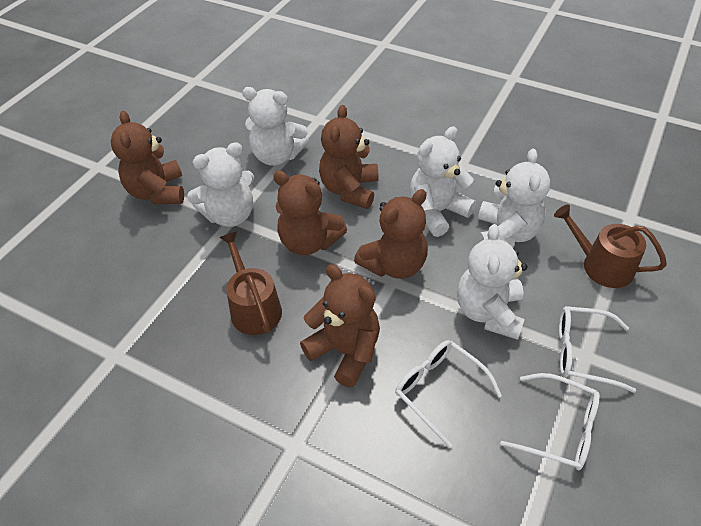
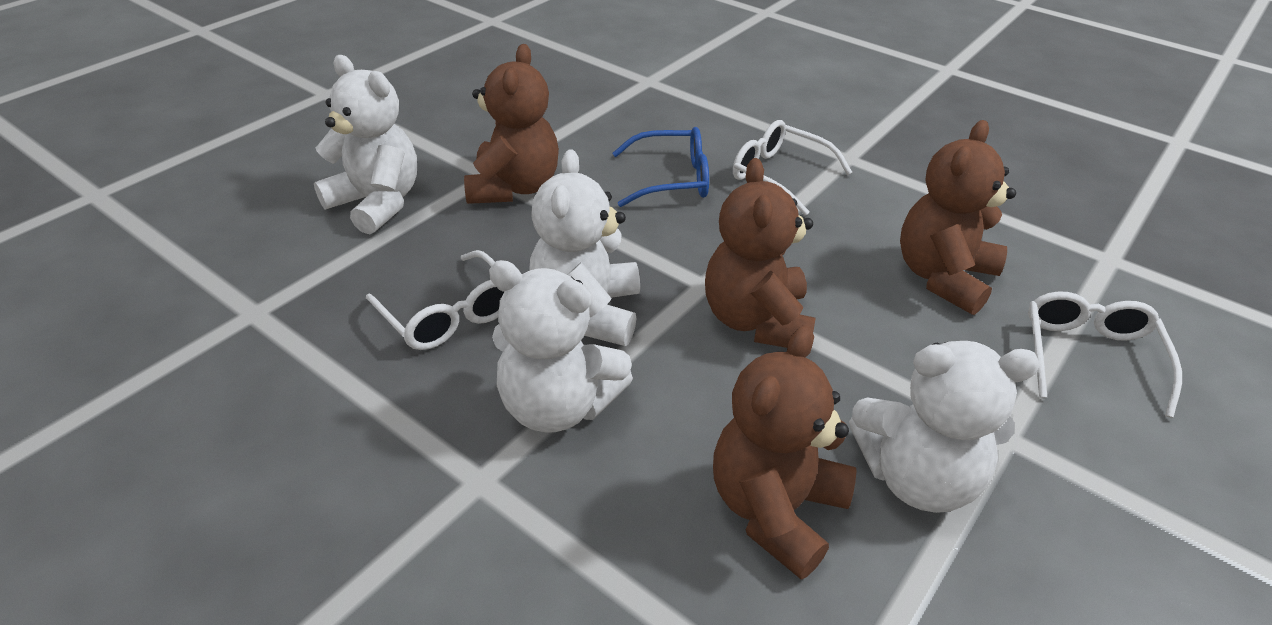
blue glasses: 0 -> 1
brown teddy bear: 5 -> 4
brown watering can: 2 -> 0
white teddy bear: 5 -> 4

